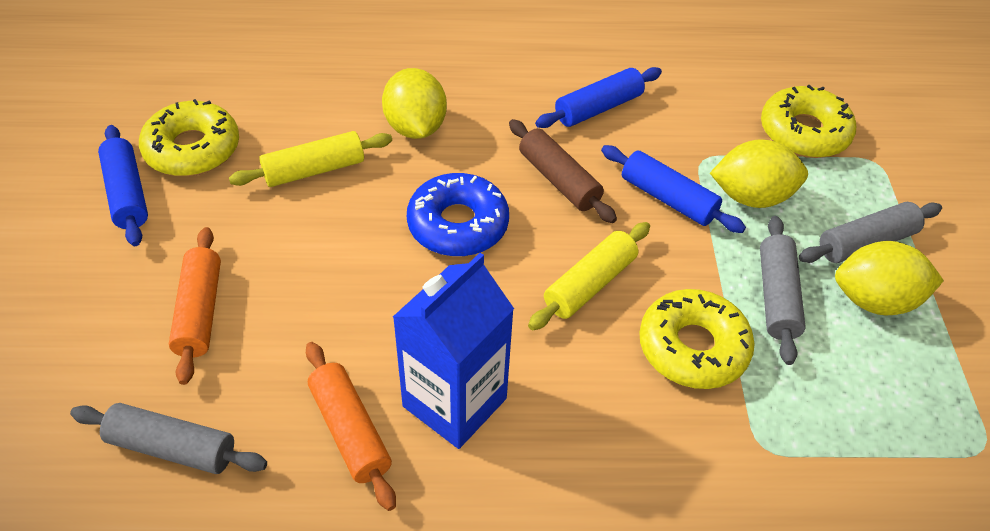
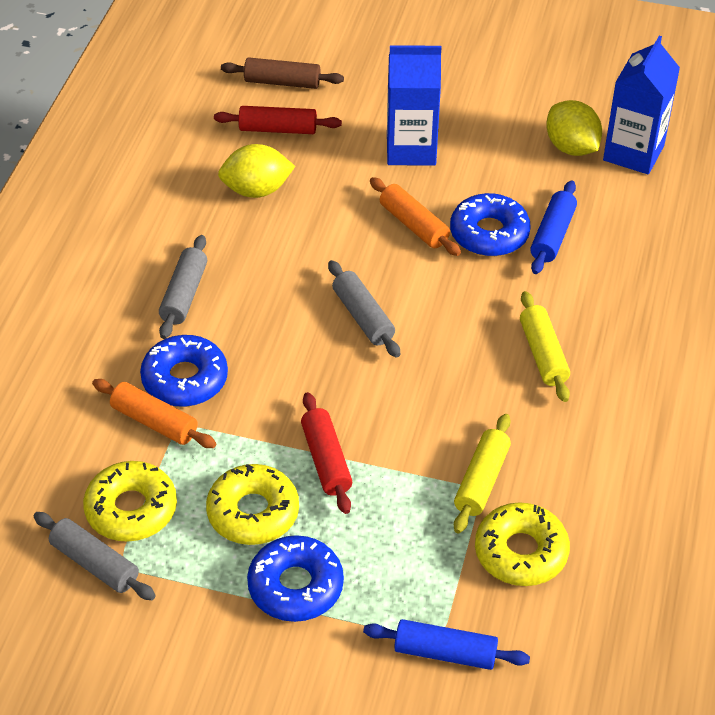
blue carton: 1 -> 2
blue donut: 1 -> 3
blue rolling pin: 3 -> 2
red rolling pin: 0 -> 2
yellow lemon: 3 -> 2

